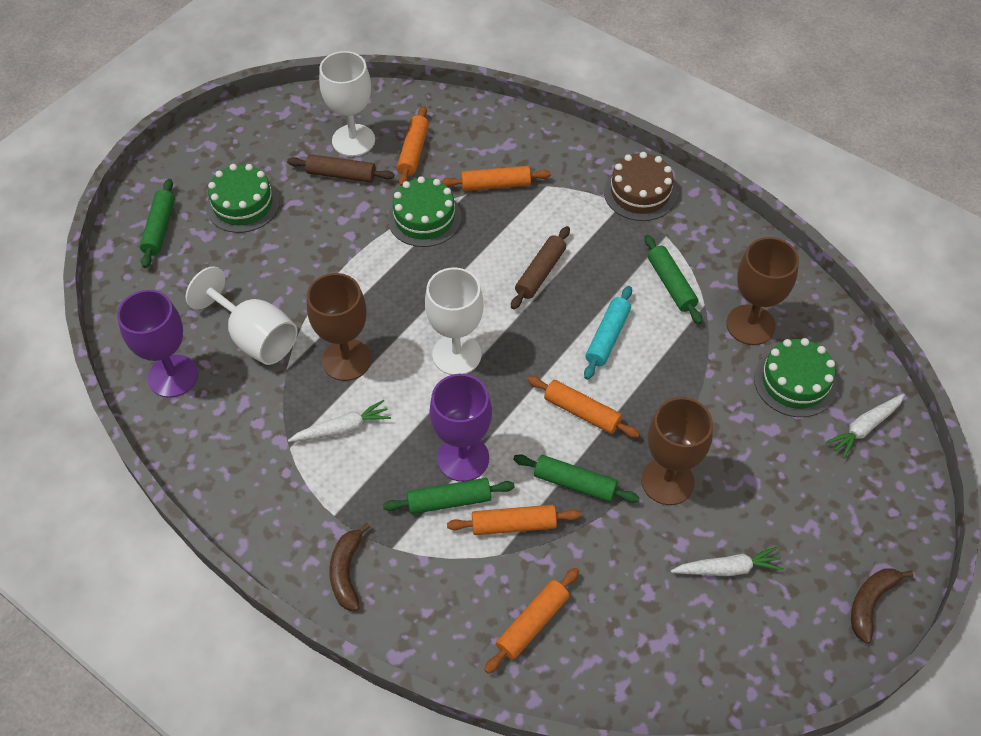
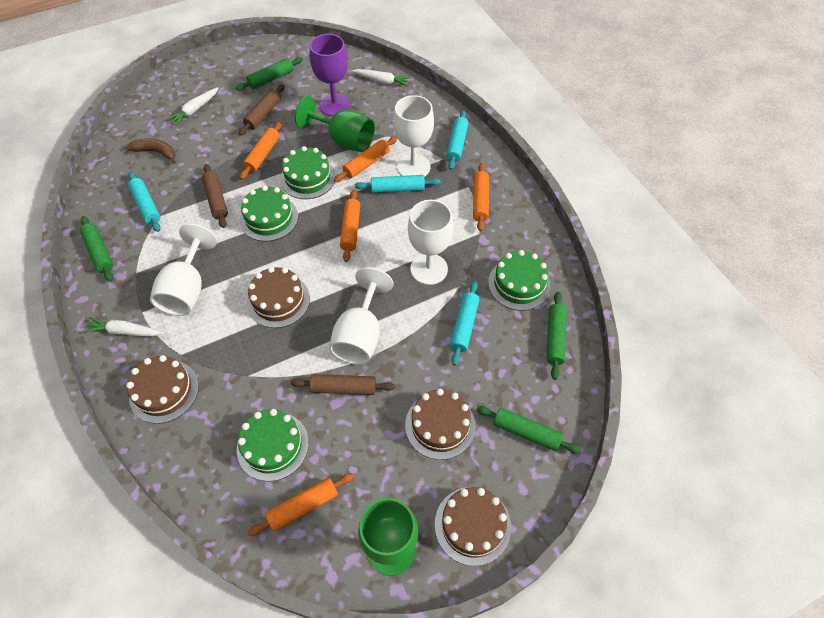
brown banana: 2 -> 1
brown cake: 1 -> 4
brown goblet: 3 -> 0
brown rolling pin: 2 -> 3
green cake: 3 -> 4
green goblet: 0 -> 2
purple goblet: 2 -> 1
turquoise rolling pin: 1 -> 4
white goblet: 3 -> 4

